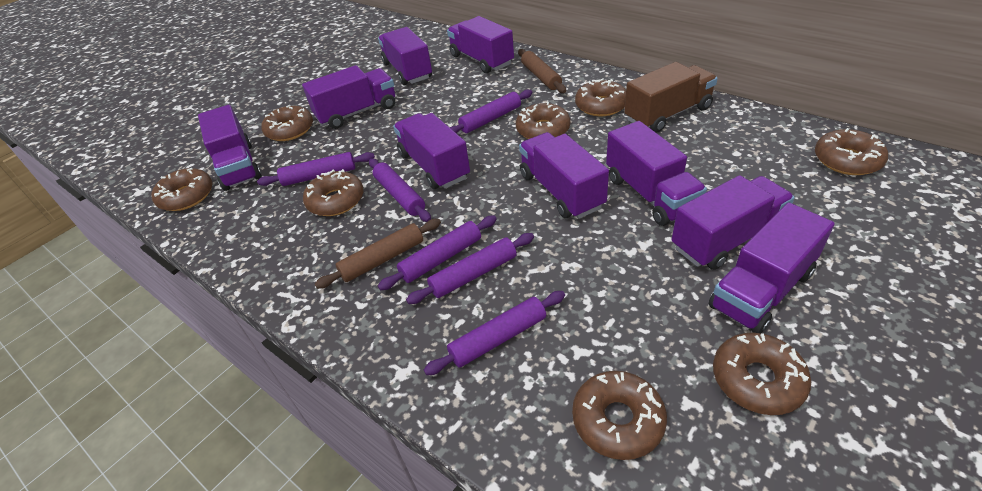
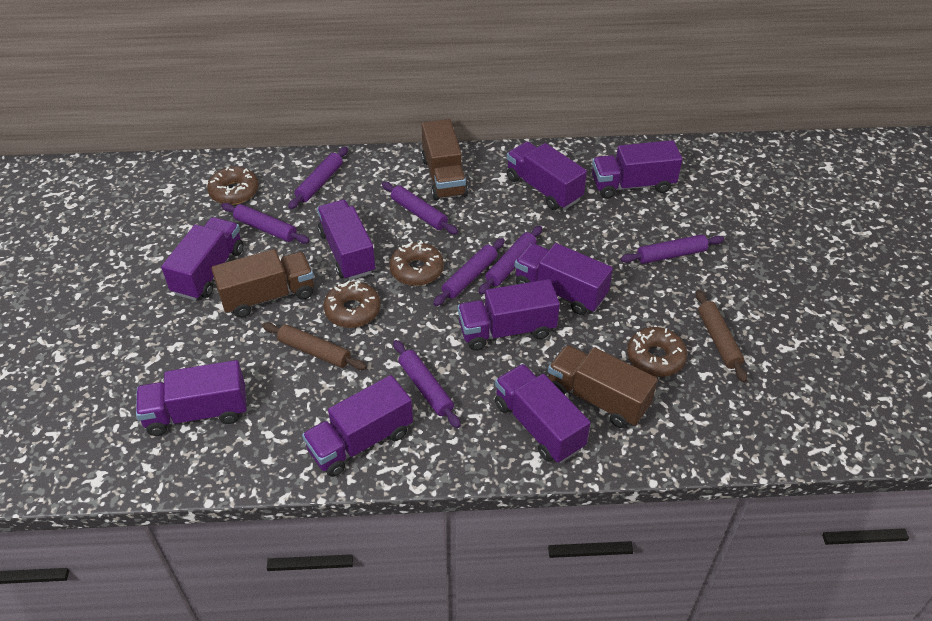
brown donut: 8 -> 4
brown truck: 1 -> 3
purple rolling pin: 6 -> 7

